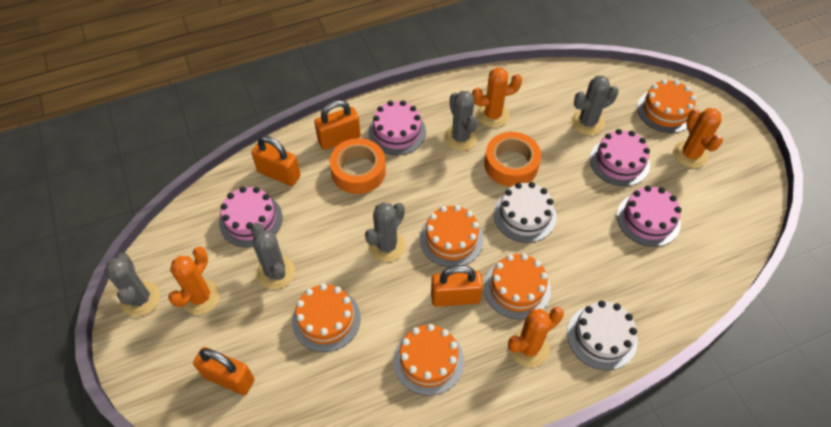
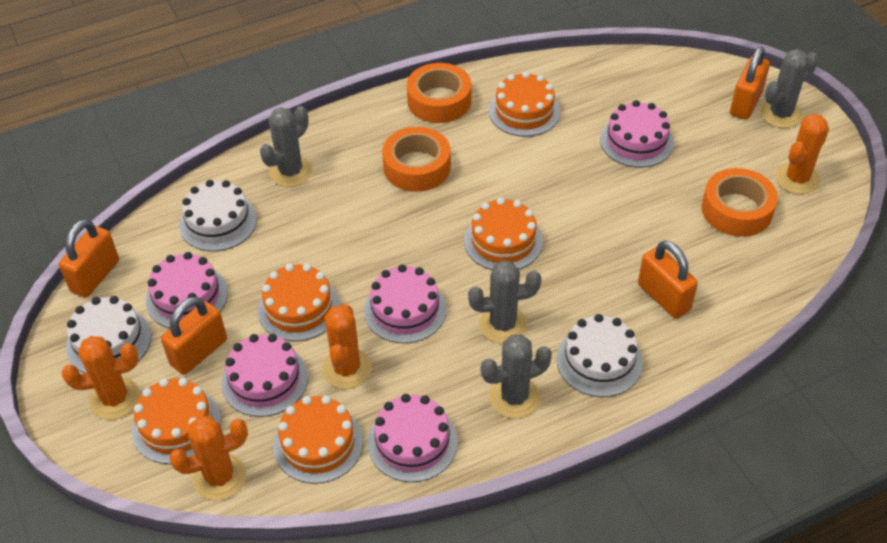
grey cactus: 5 -> 4
orange tape: 2 -> 3
pink cake: 4 -> 5
white cake: 2 -> 3

